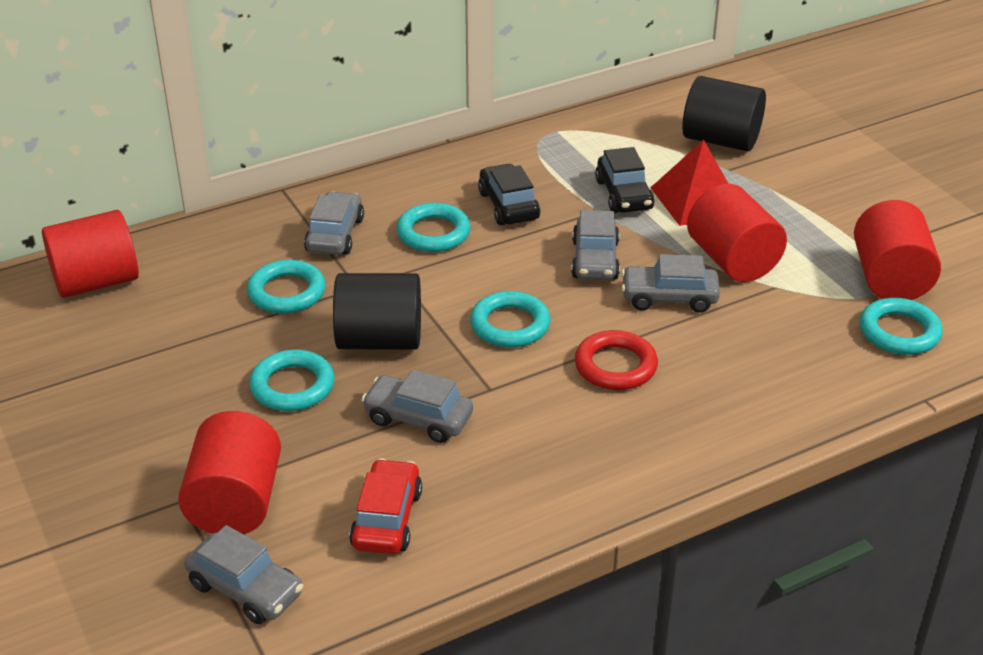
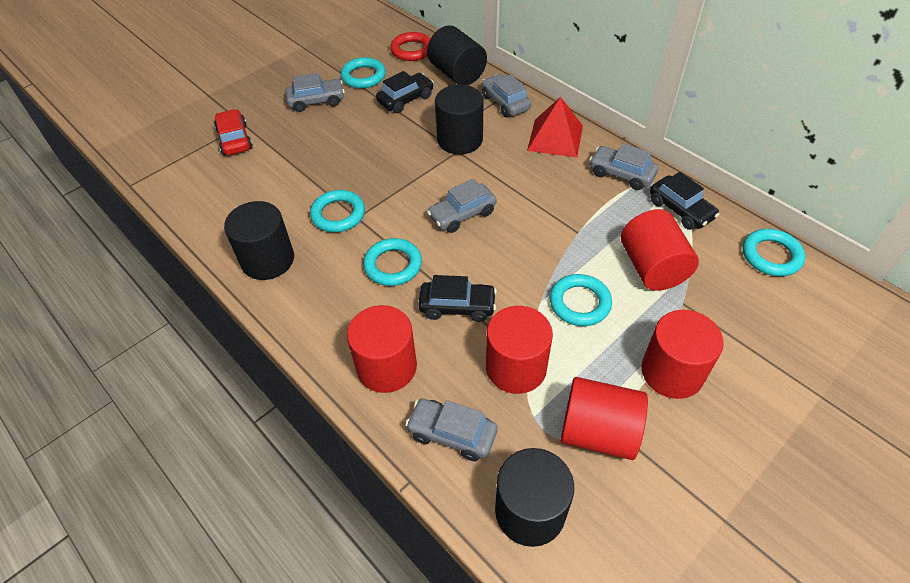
black car: 2 -> 3
black cylinder: 2 -> 4
red cylinder: 4 -> 5

